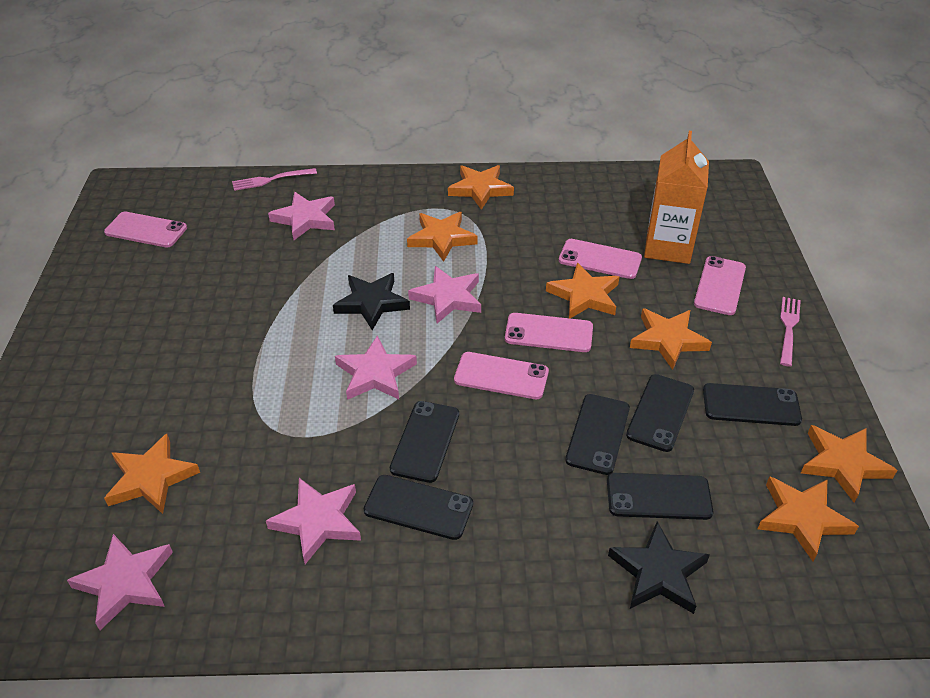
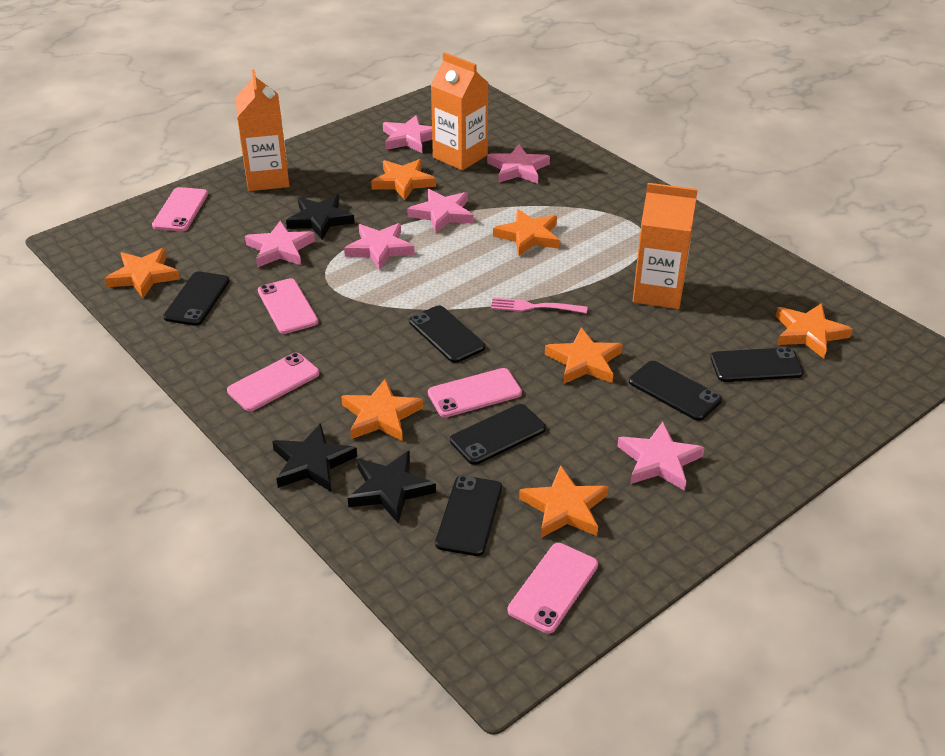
black star: 2 -> 3
orange carton: 1 -> 3
pink fork: 2 -> 1
pink star: 5 -> 6

